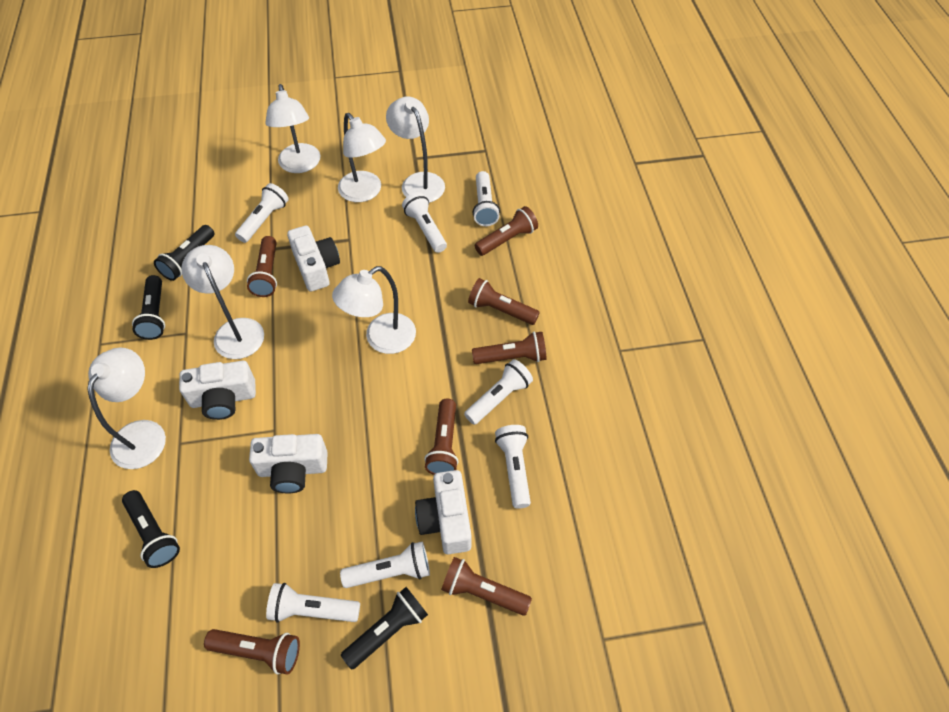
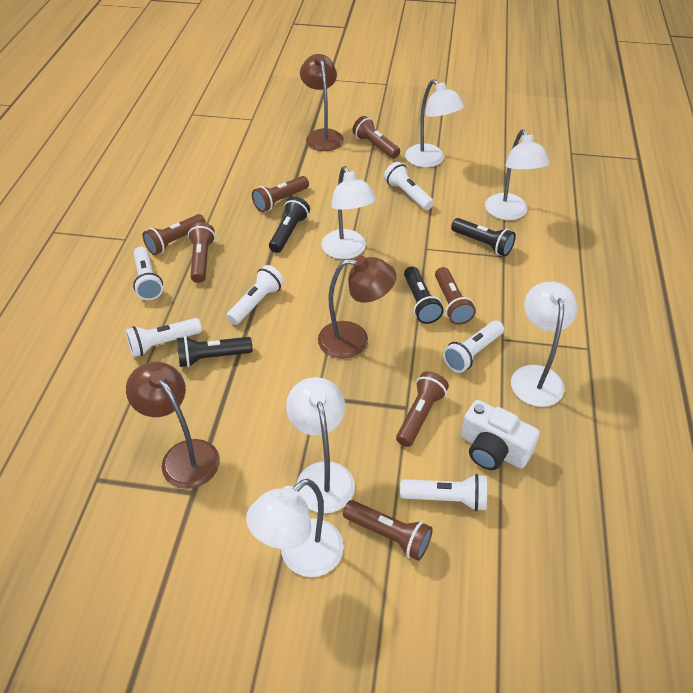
brown lamp: 0 -> 3
white camera: 4 -> 1
white flashlight: 7 -> 6

